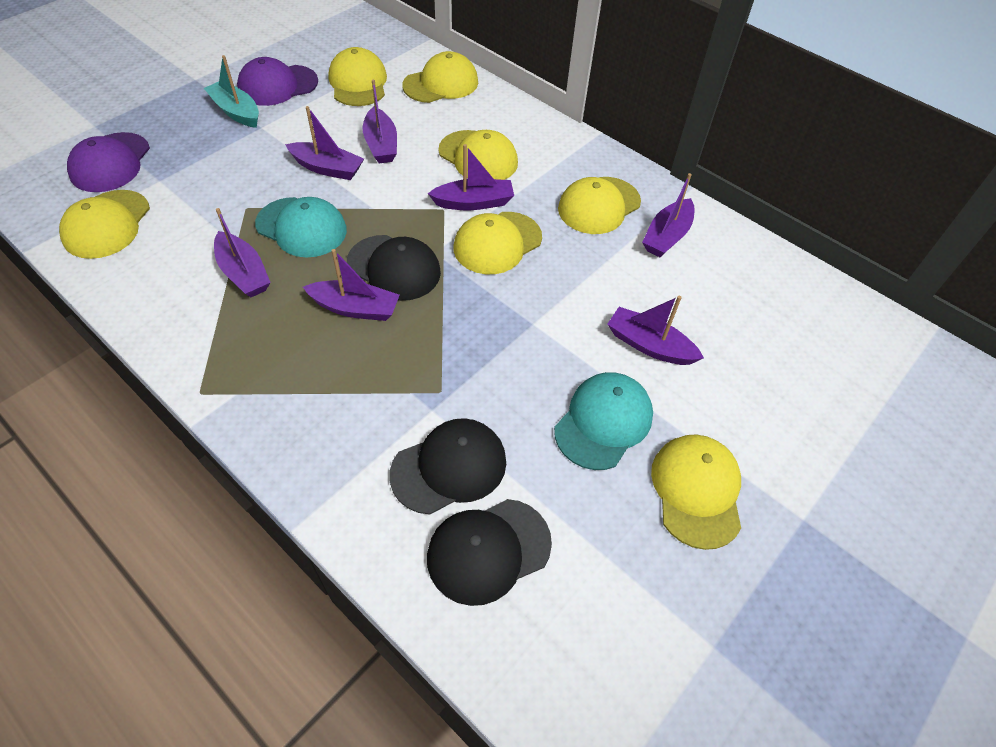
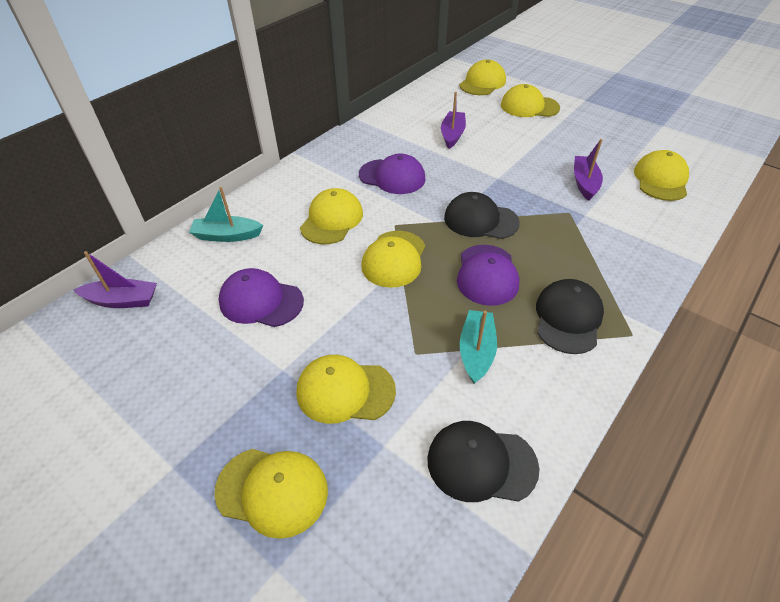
purple boat: 7 -> 3
purple cap: 2 -> 3
turquoise boat: 1 -> 2
turquoise cap: 2 -> 0

